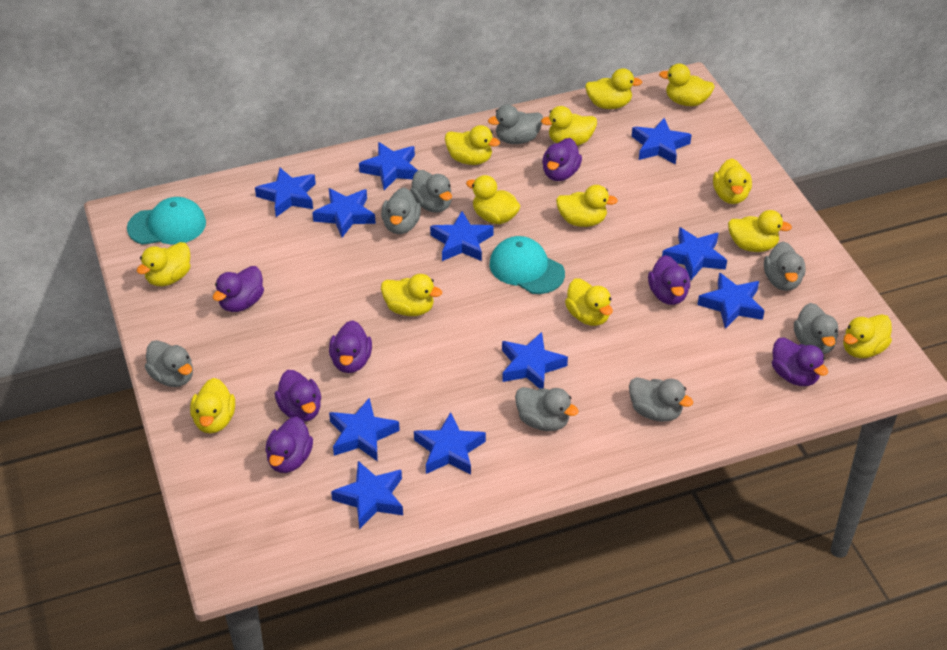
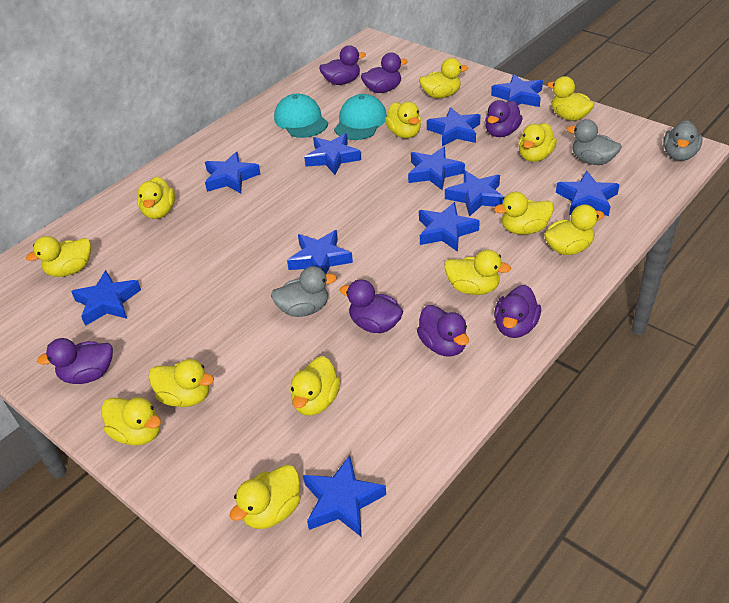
grey duck: 8 -> 3

